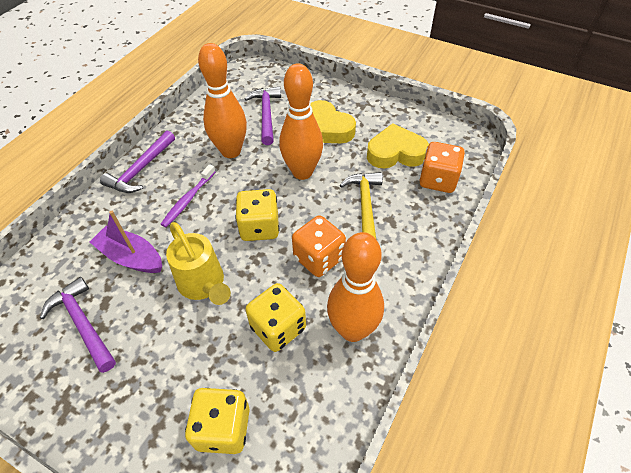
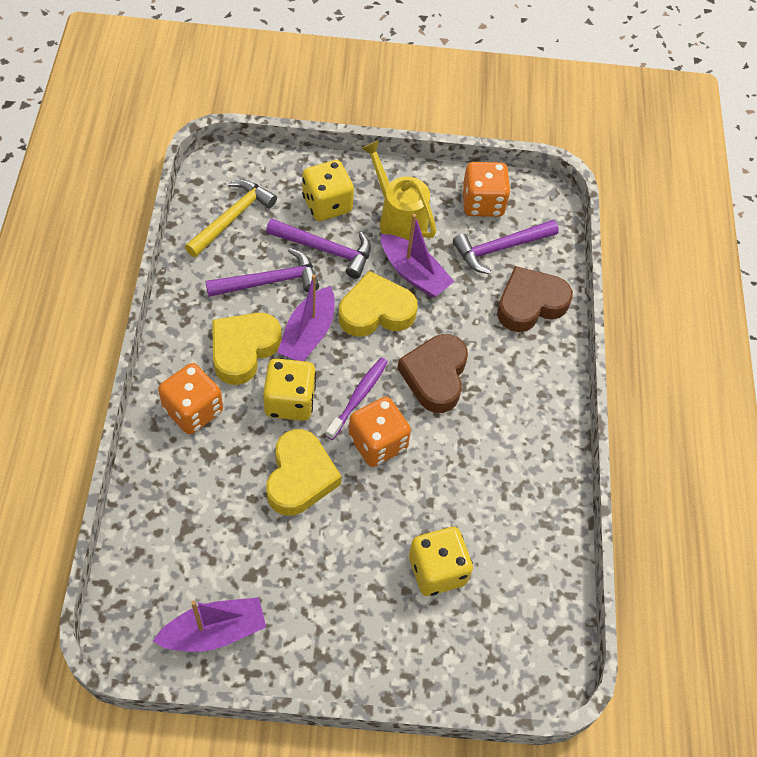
brown heart: 0 -> 2
orange bowling pin: 3 -> 0
orange dice: 2 -> 3
purple boat: 1 -> 3
yellow heart: 2 -> 3

